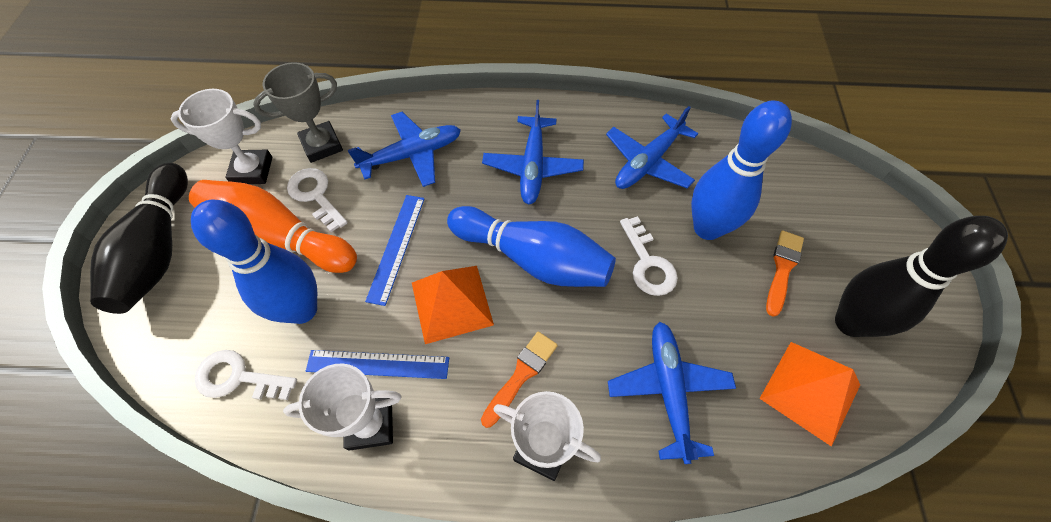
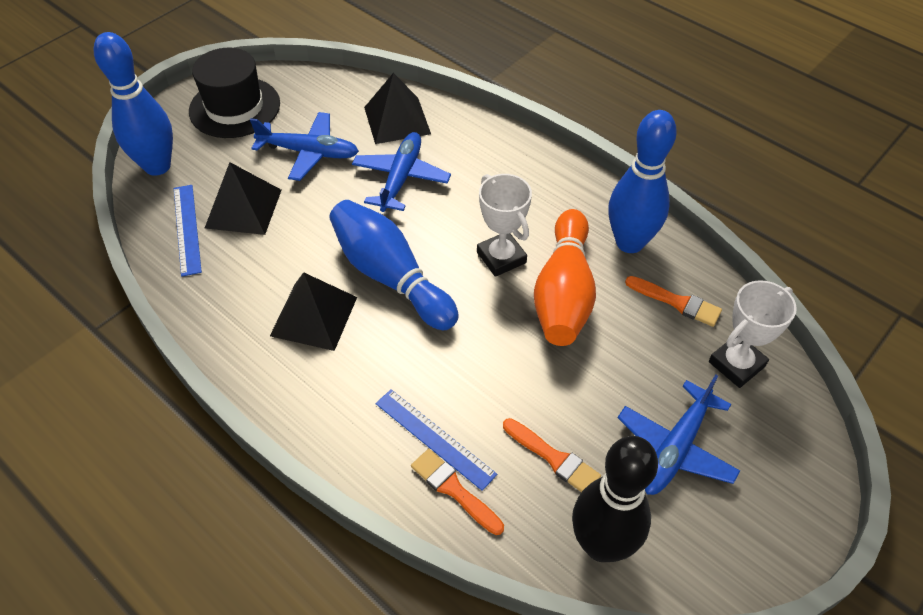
black bowling pin: 2 -> 1
black hat: 0 -> 1
black pyramid: 0 -> 3
blue plane: 4 -> 3
grey trophy: 1 -> 0
orange brush: 2 -> 3
orange pyramid: 2 -> 0
white key: 3 -> 0
white trophy: 3 -> 2

